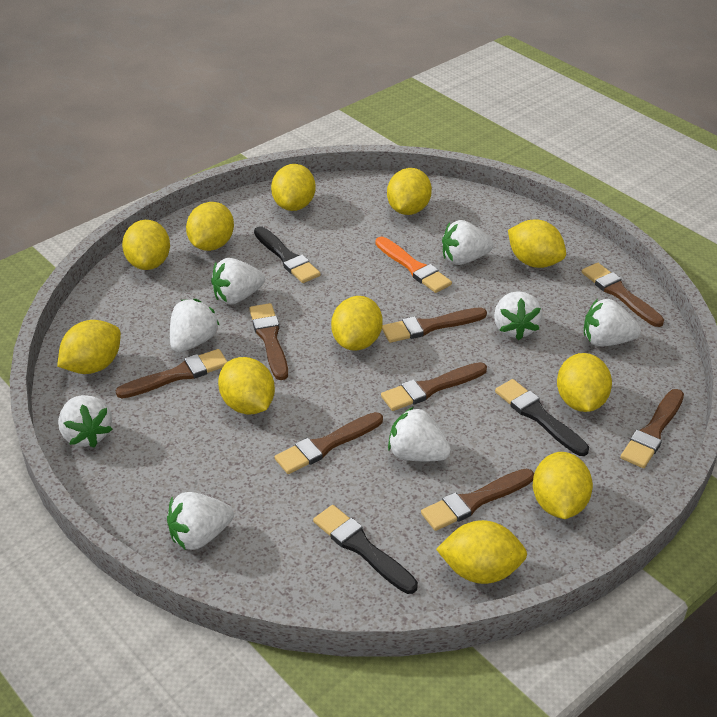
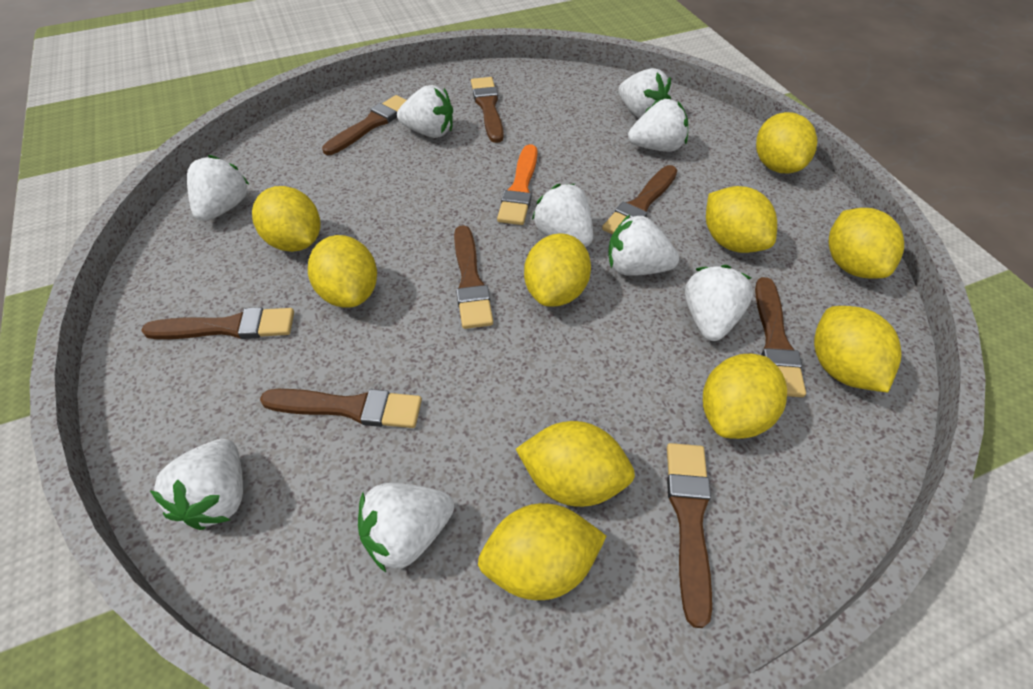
black brush: 3 -> 0
white strawberry: 8 -> 9
yellow lemon: 11 -> 10

